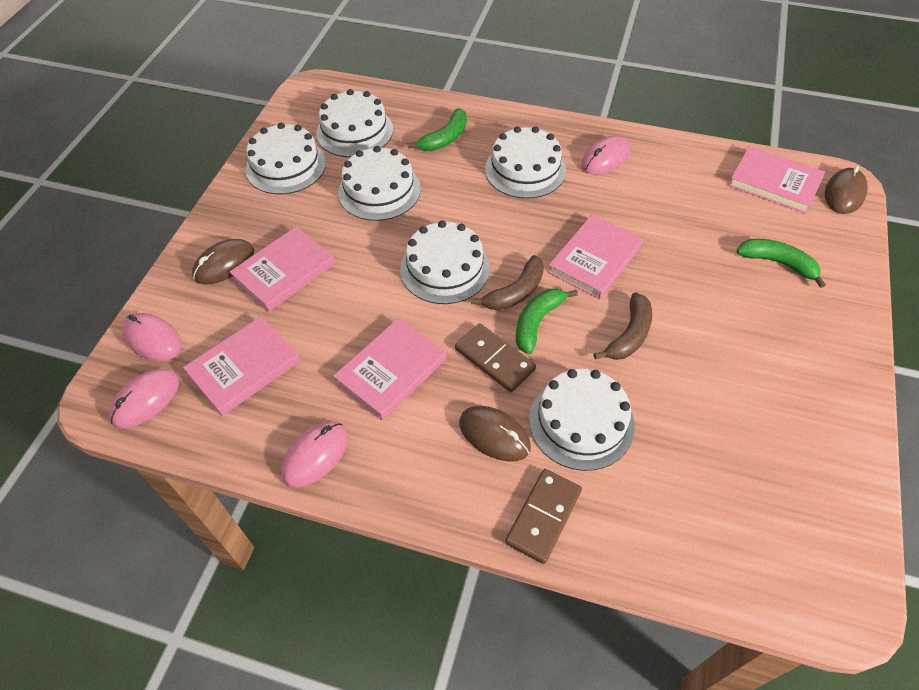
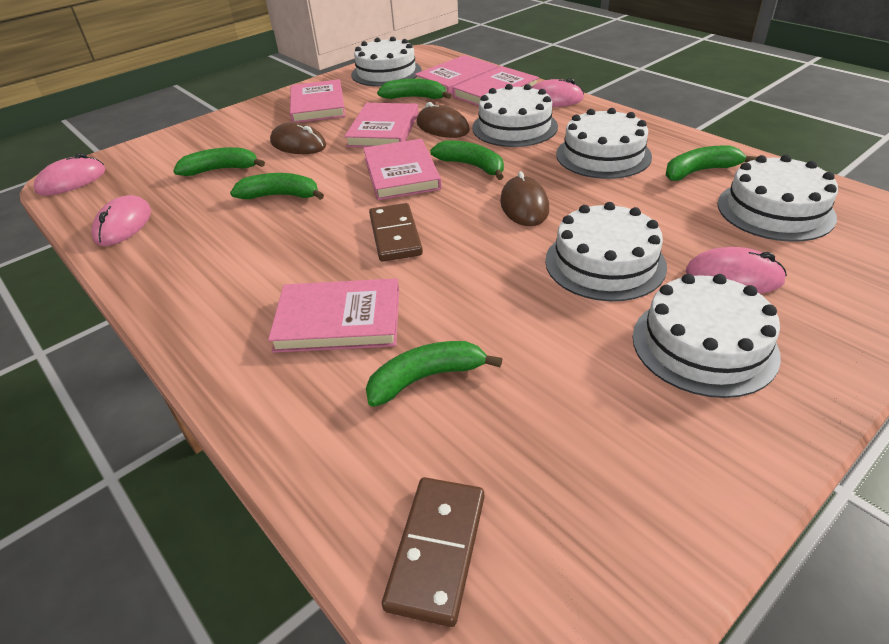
brown banana: 2 -> 0
green banana: 3 -> 6
pink book: 5 -> 6

